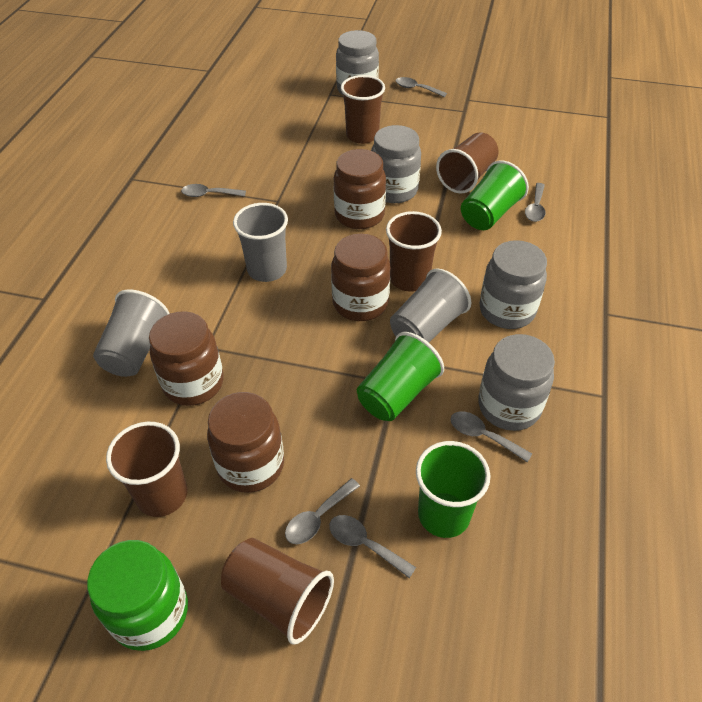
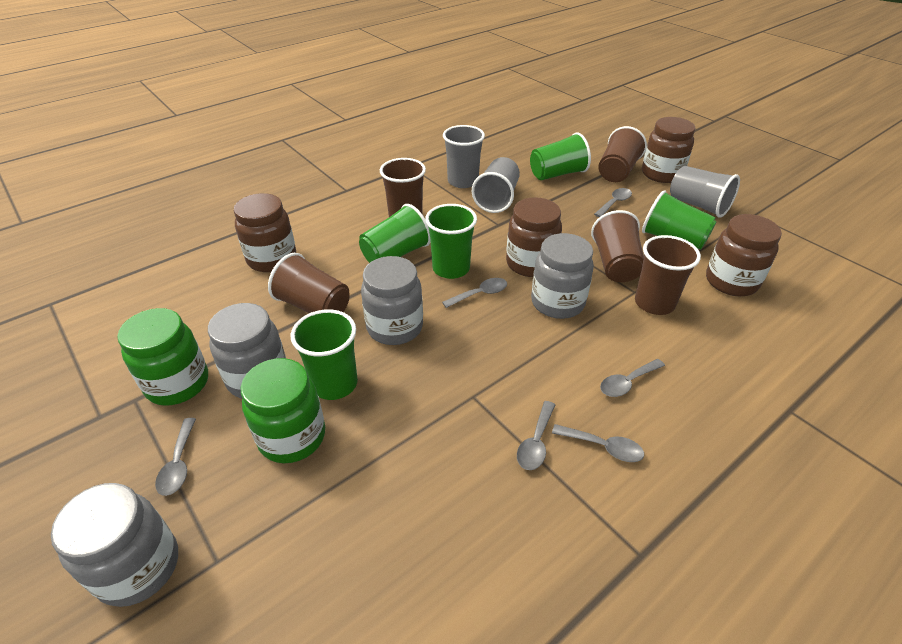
green cup: 3 -> 5
green jar: 1 -> 2

